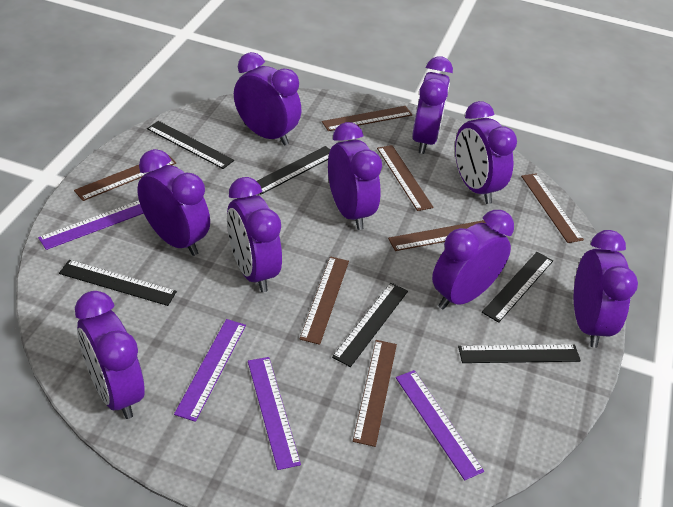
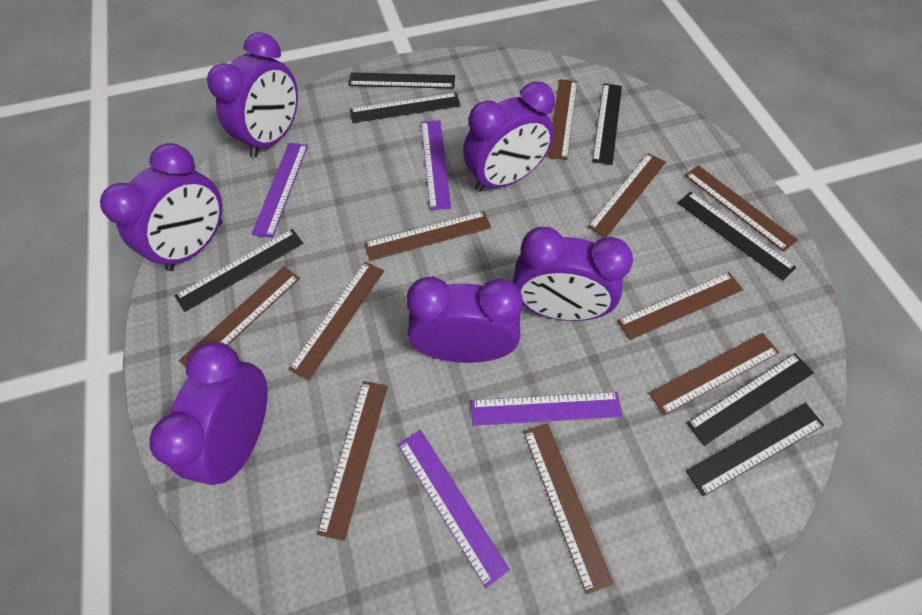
black ruler: 6 -> 7
brown ruler: 7 -> 10
purple clock: 9 -> 6

